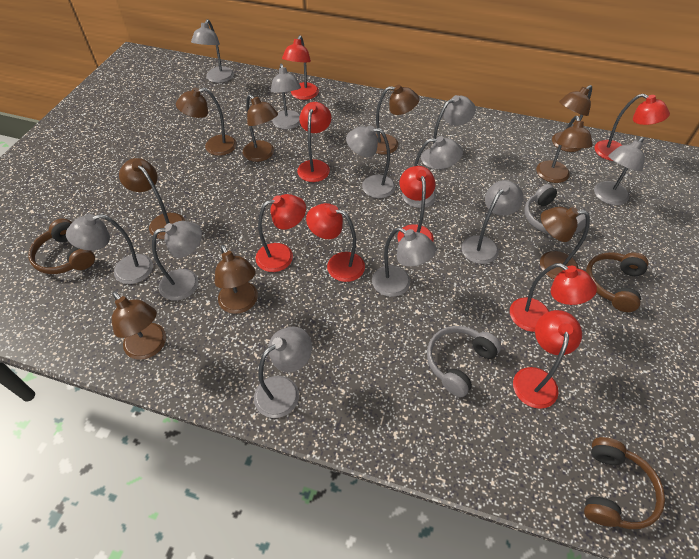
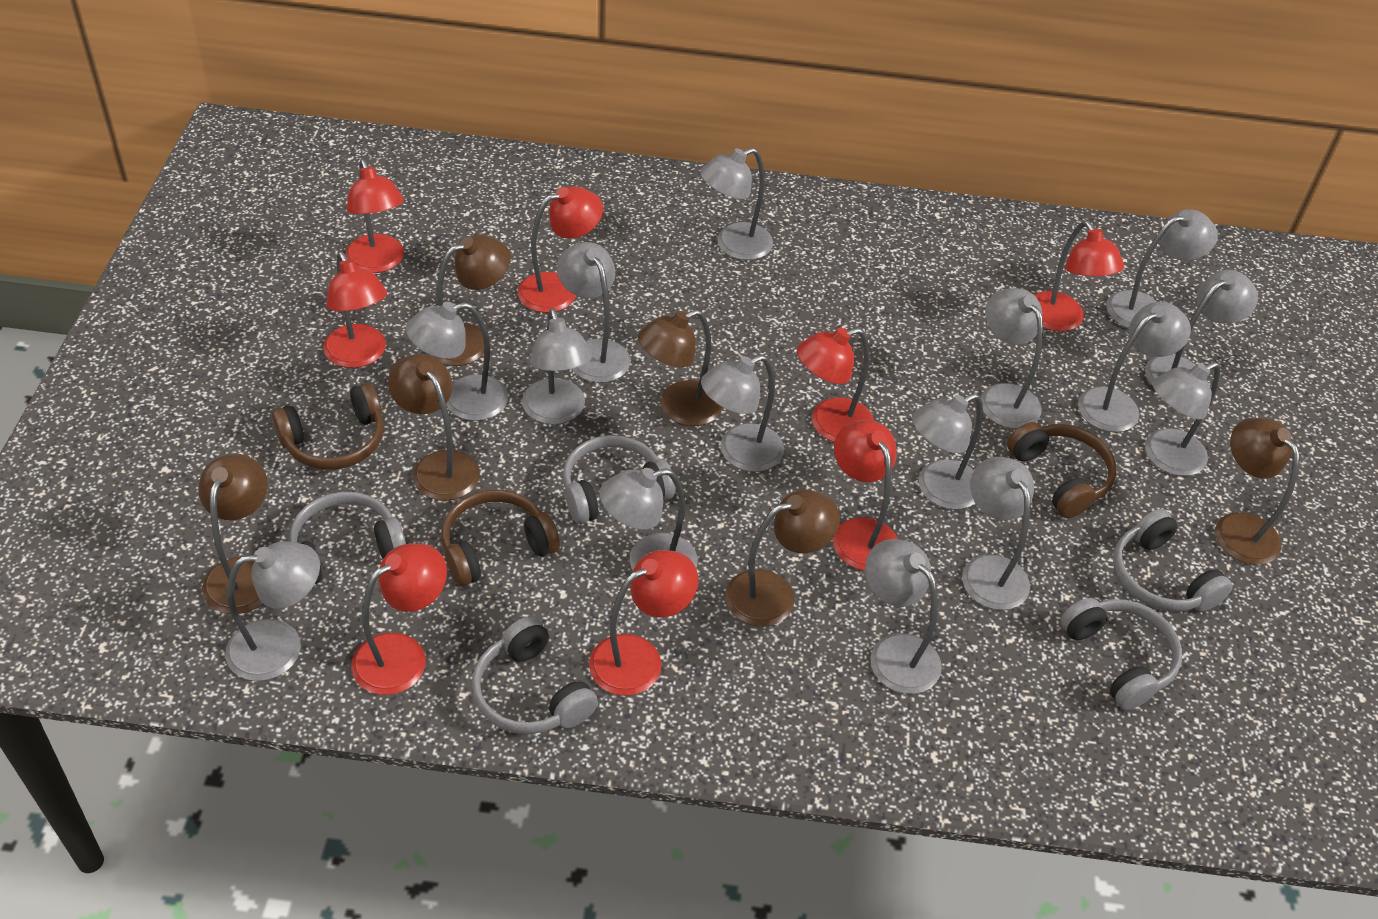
brown lamp: 9 -> 6
grey headphones: 2 -> 5
grey lamp: 11 -> 15

